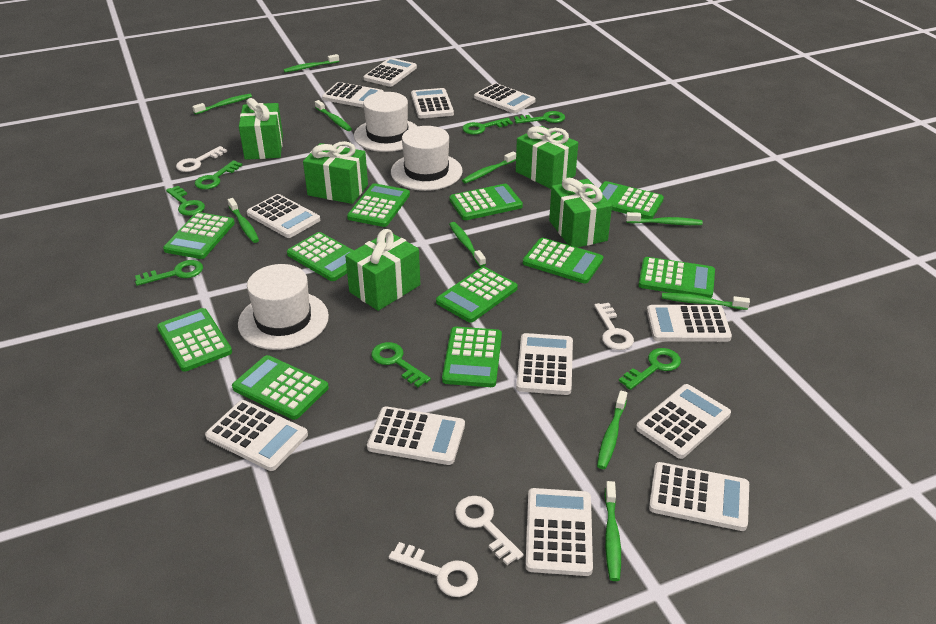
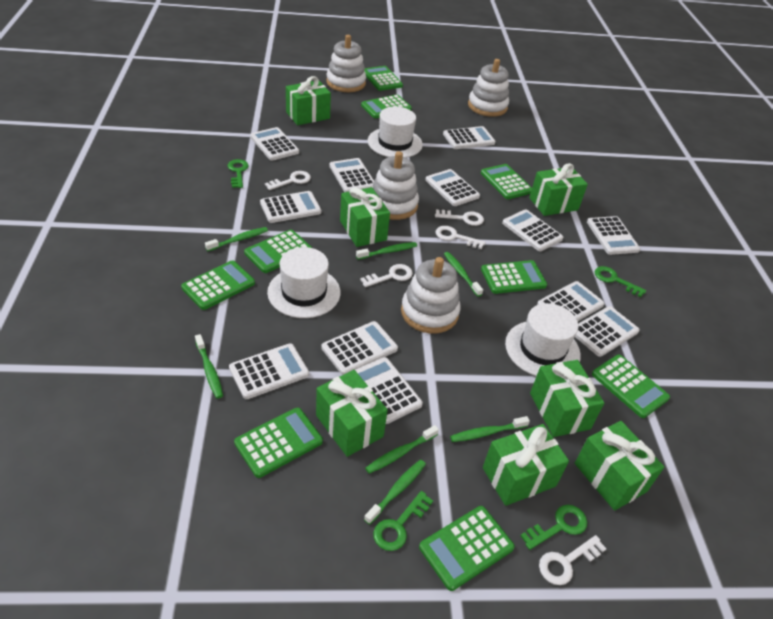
green calculator: 11 -> 9
green gift: 5 -> 7
green key: 7 -> 4
green toothbrush: 10 -> 7
white key: 4 -> 5
white stacking toy: 0 -> 4

